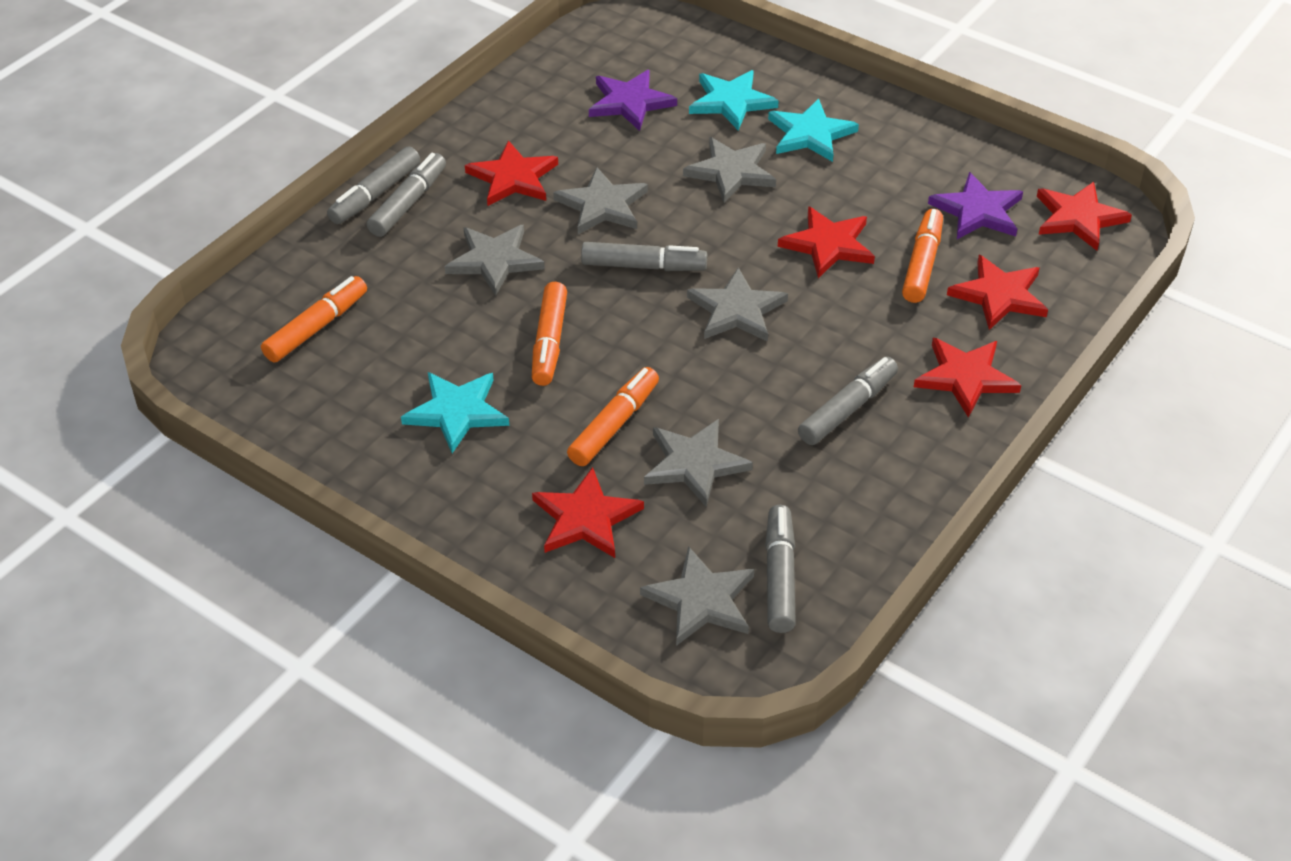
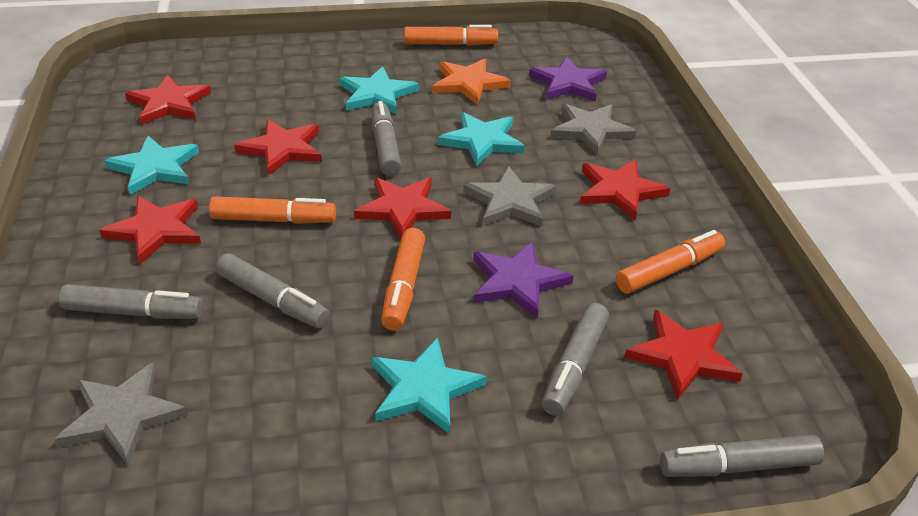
grey star: 6 -> 3
orange star: 0 -> 1
turquoise star: 3 -> 4

